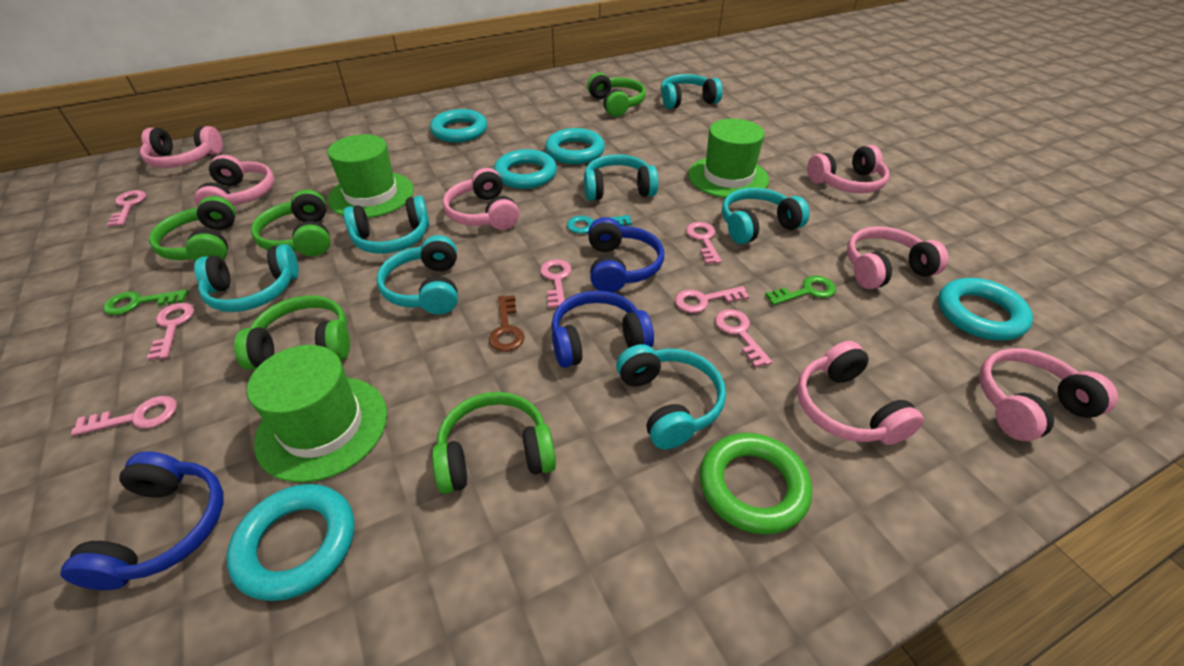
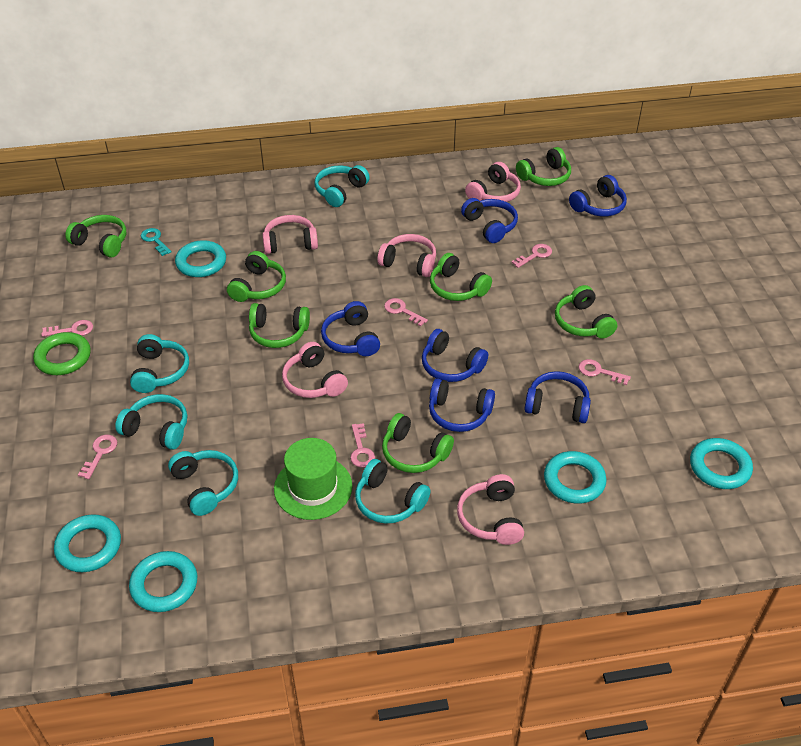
blue headphones: 3 -> 6
brown key: 1 -> 0
green hat: 3 -> 1
green headphones: 5 -> 7
green key: 2 -> 0
pink headphones: 7 -> 5
pink key: 7 -> 6
turquoise headphones: 7 -> 5

